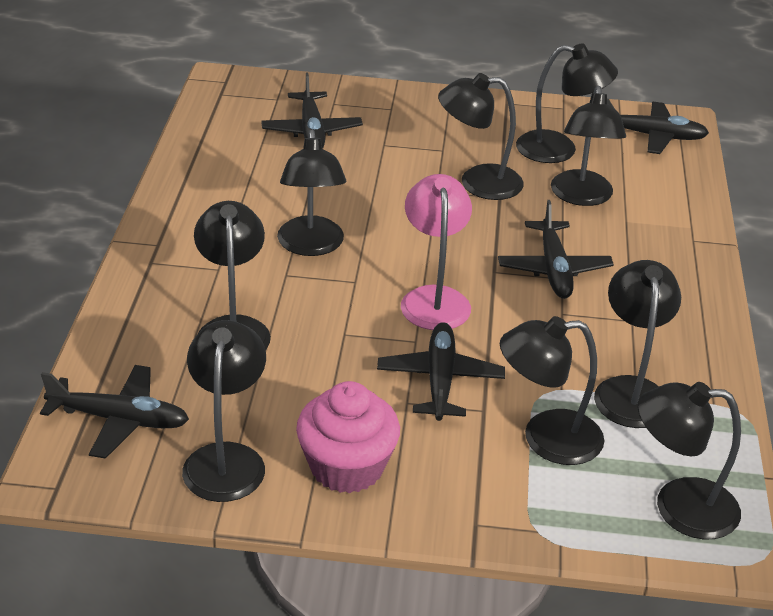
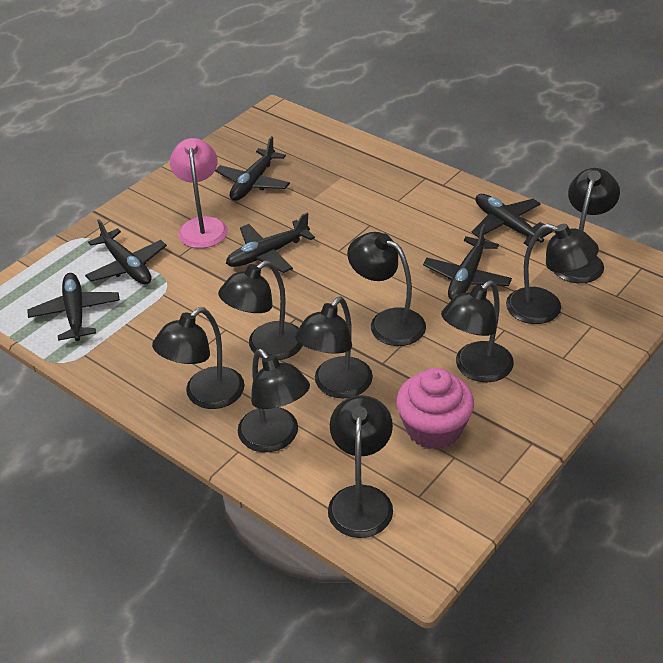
black plane: 5 -> 6

